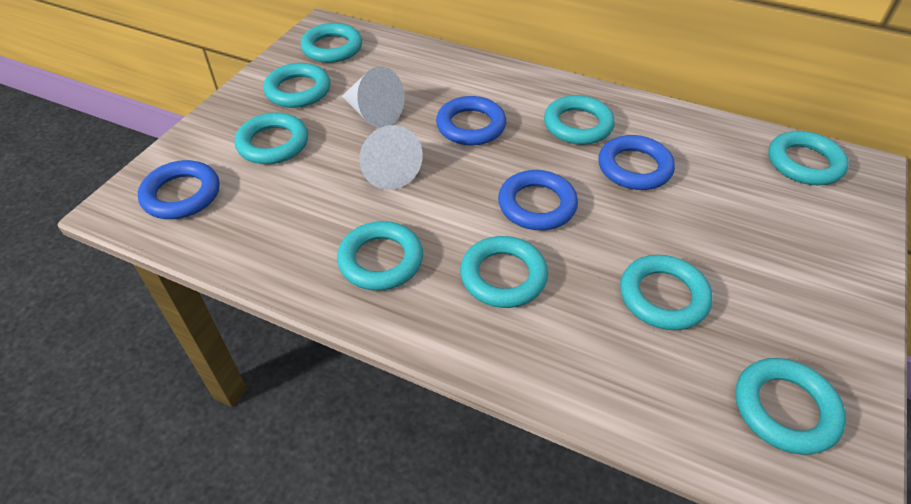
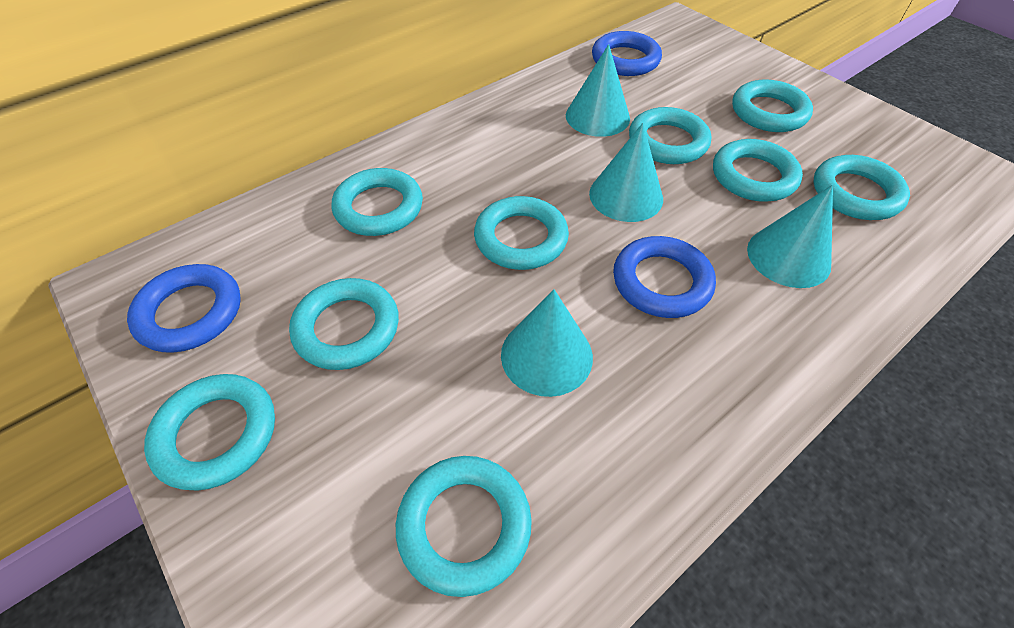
blue ring: 4 -> 3
turquoise cone: 0 -> 4
white cone: 2 -> 0

